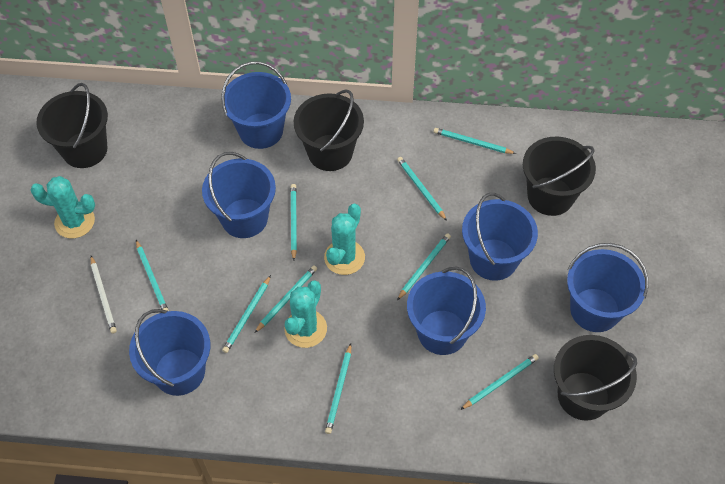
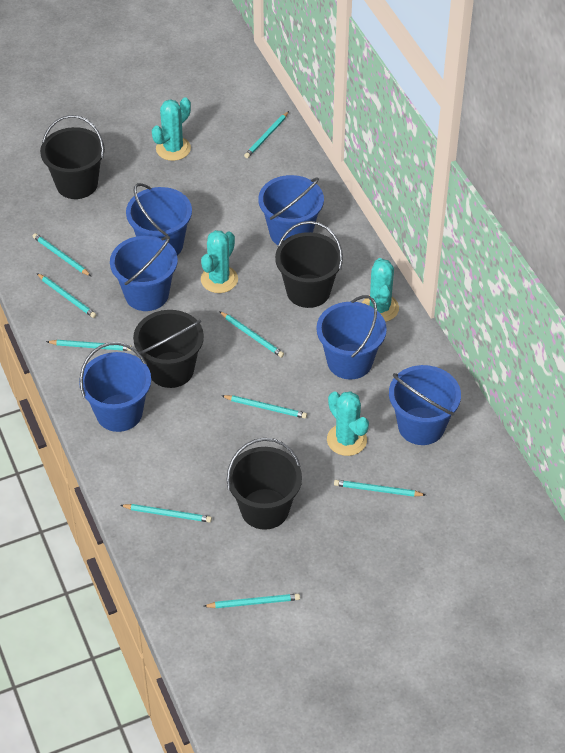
turquoise cactus: 3 -> 4
white pencil: 1 -> 0

